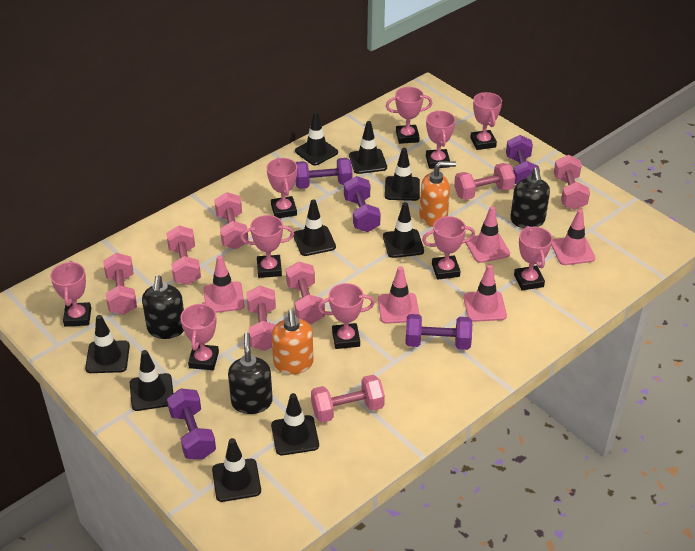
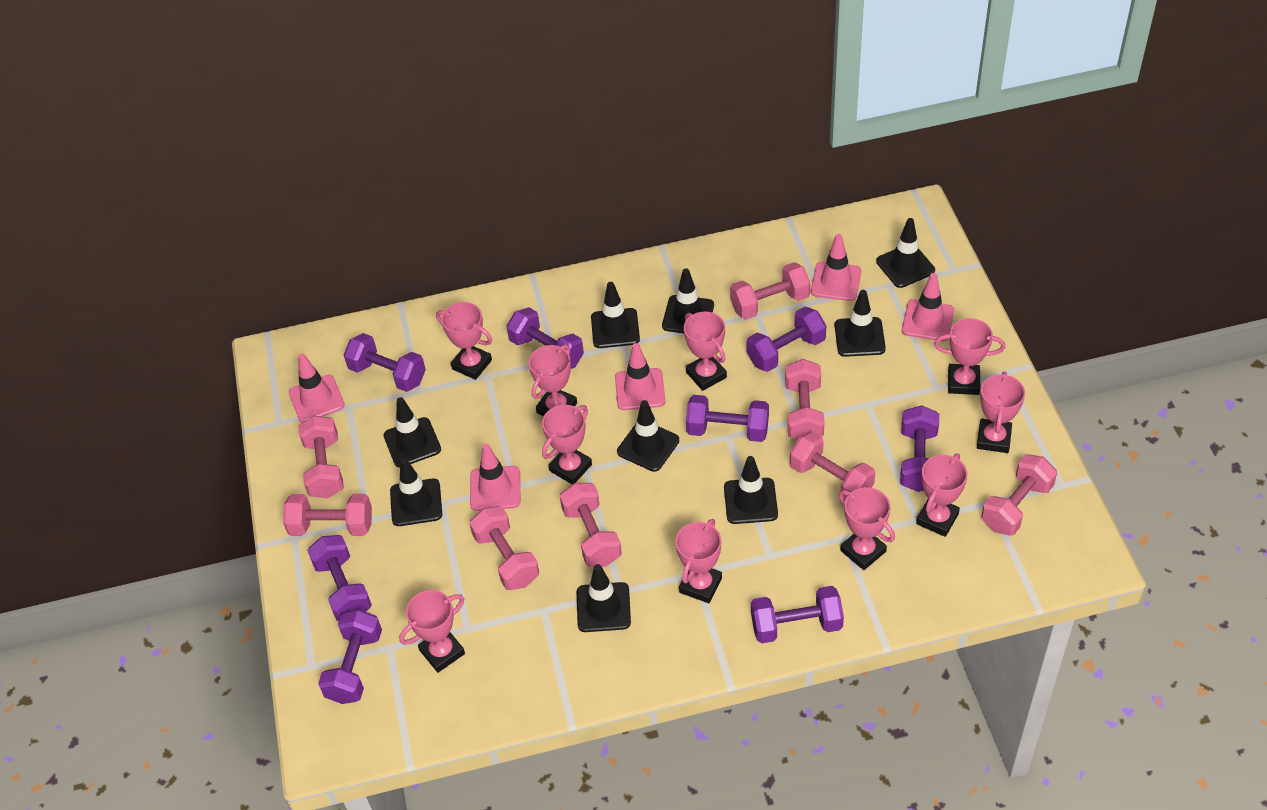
black soap dispenser: 3 -> 0
orange soap dispenser: 2 -> 0
purple dumbbell: 5 -> 8

